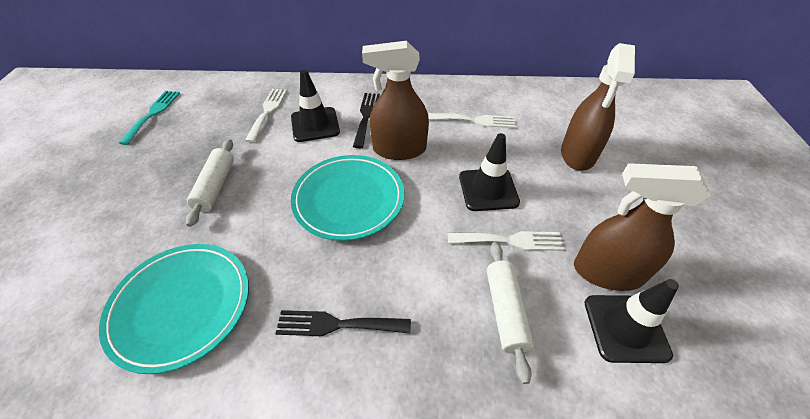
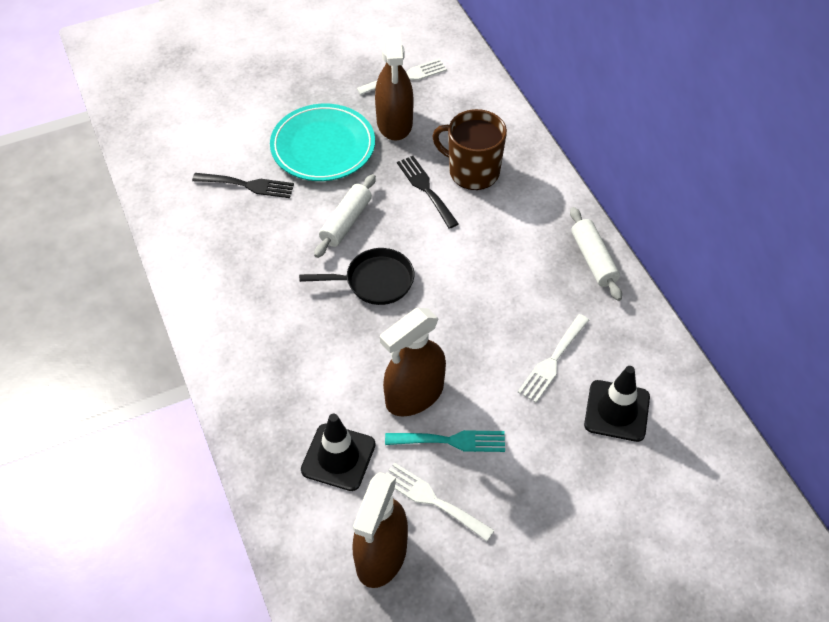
black pan: 0 -> 1
black traffic cone: 3 -> 2
brown mug: 0 -> 1
turquoise plate: 2 -> 1

